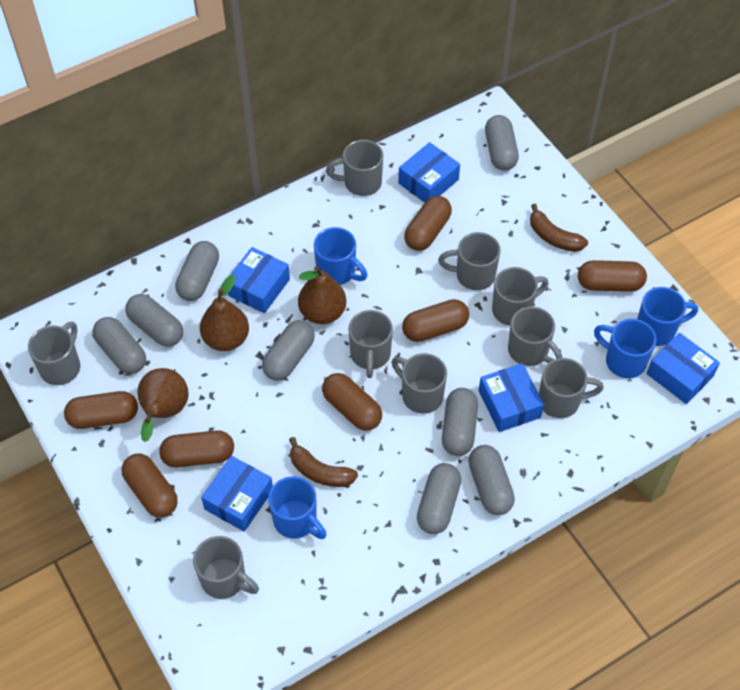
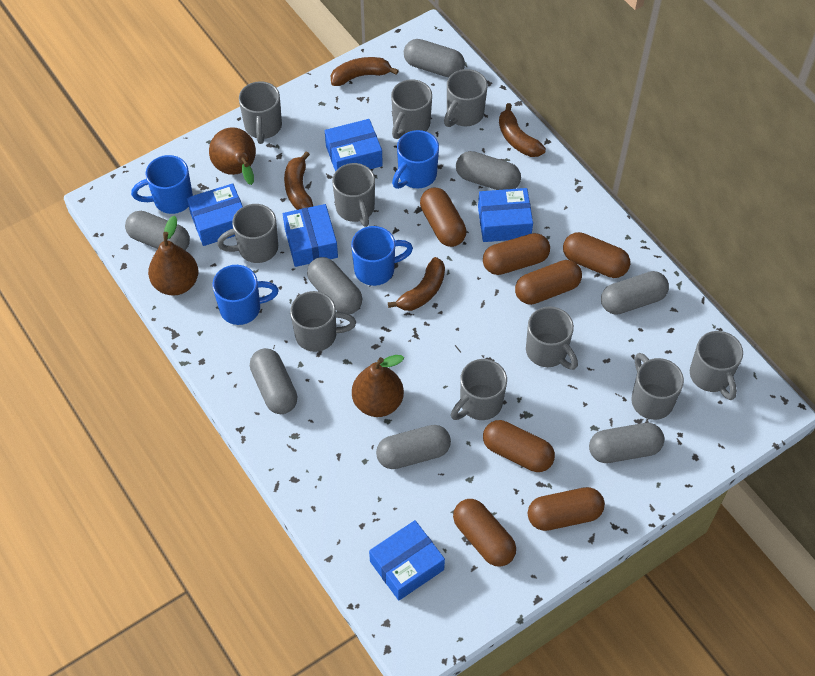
brown banana: 2 -> 4
grey mug: 9 -> 10

